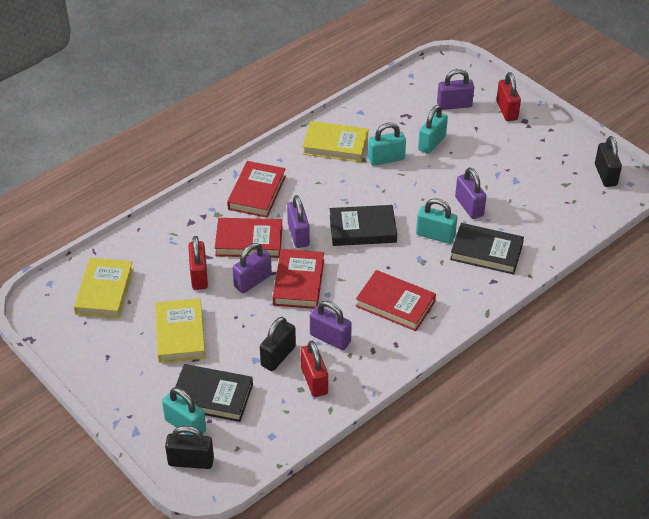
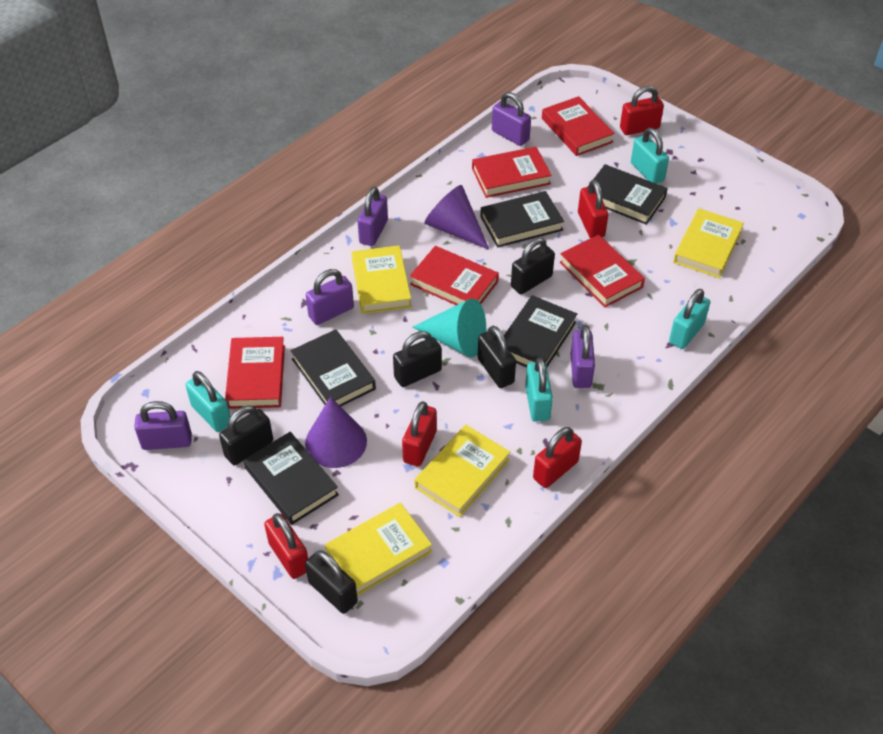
black book: 3 -> 5
black padlock: 3 -> 5
purple cone: 0 -> 2
red book: 4 -> 5
red padlock: 3 -> 5
turquoise cone: 0 -> 1
yellow book: 3 -> 4

